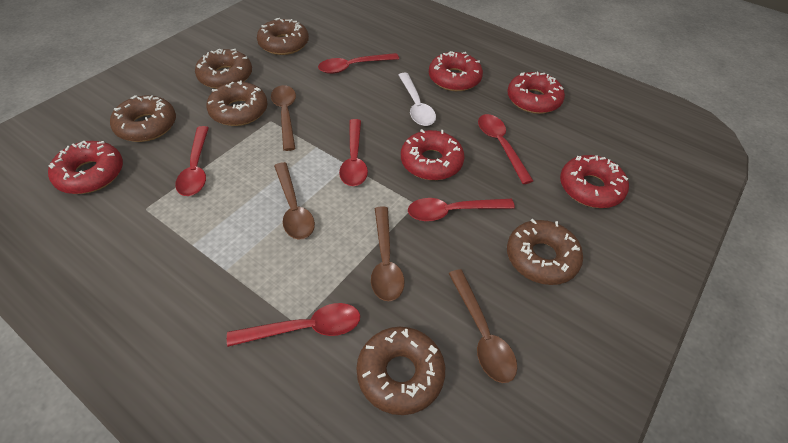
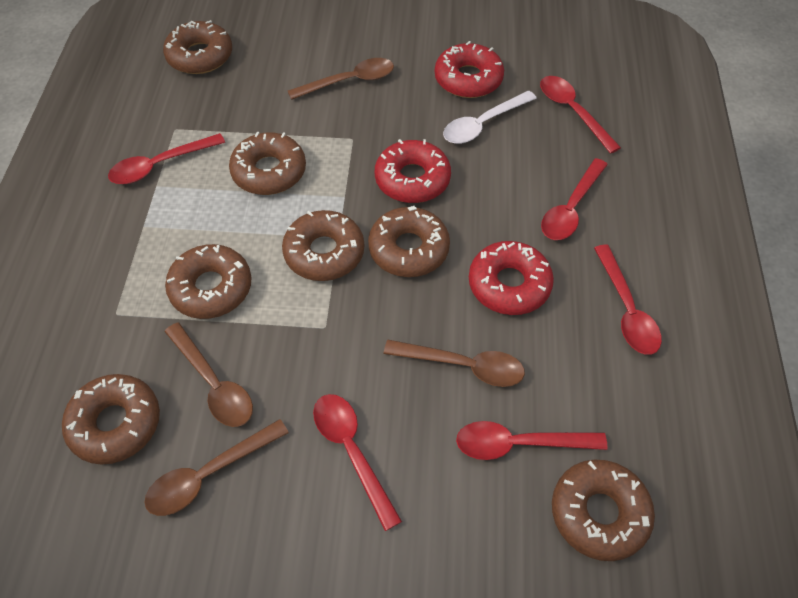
brown donut: 6 -> 7
red donut: 5 -> 3

